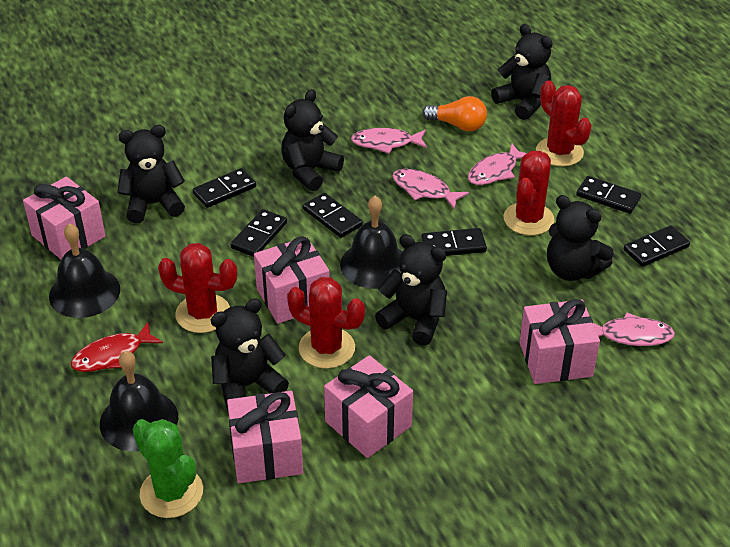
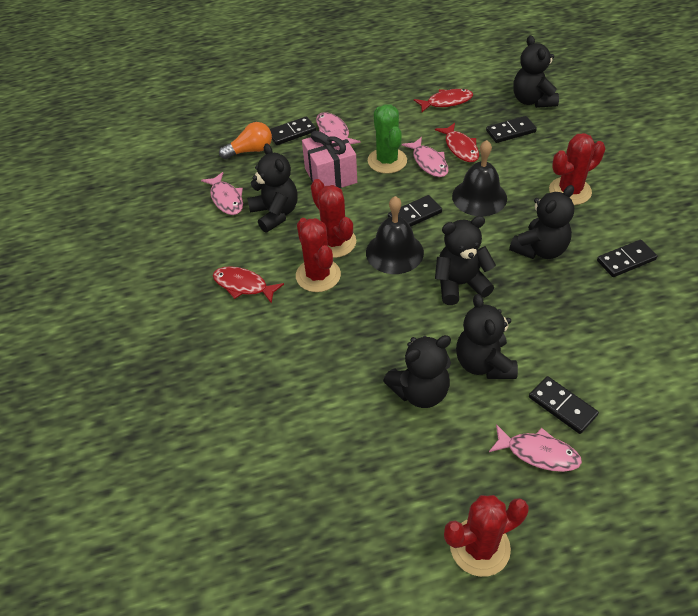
black bell: 3 -> 2
black domino: 6 -> 5
pink gift: 5 -> 1
red fish: 1 -> 3

